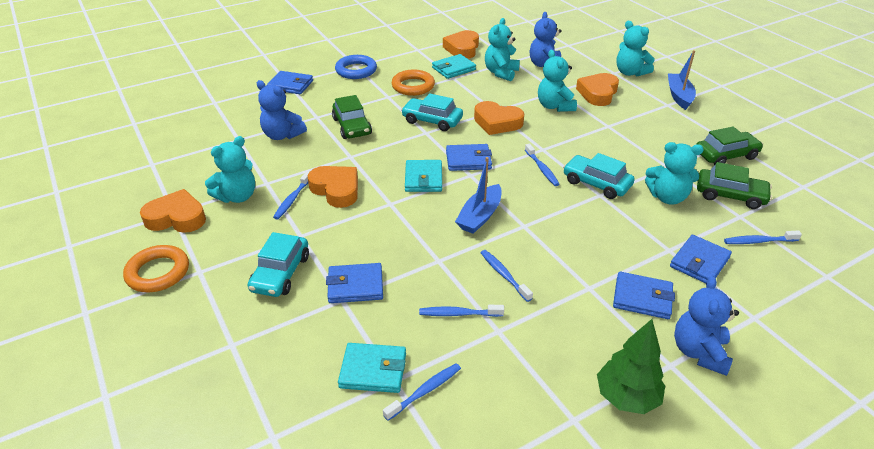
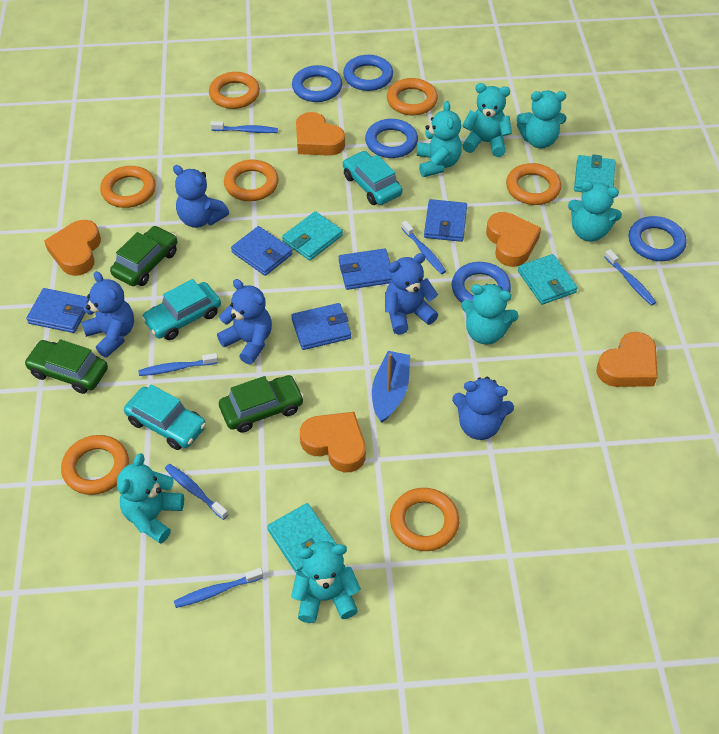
blue boat: 2 -> 1
blue ring: 1 -> 5
blue teddy bear: 3 -> 5
green tree: 1 -> 0
orange ring: 2 -> 7
turquoise teddy bear: 5 -> 7
turquoise wallet: 3 -> 4

